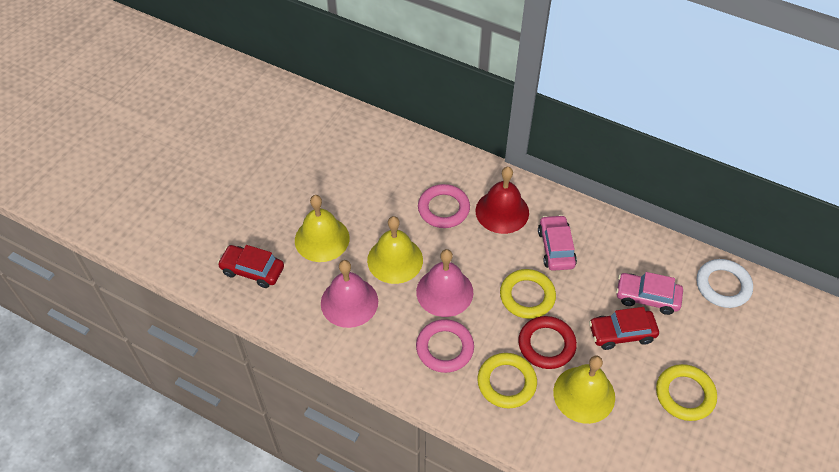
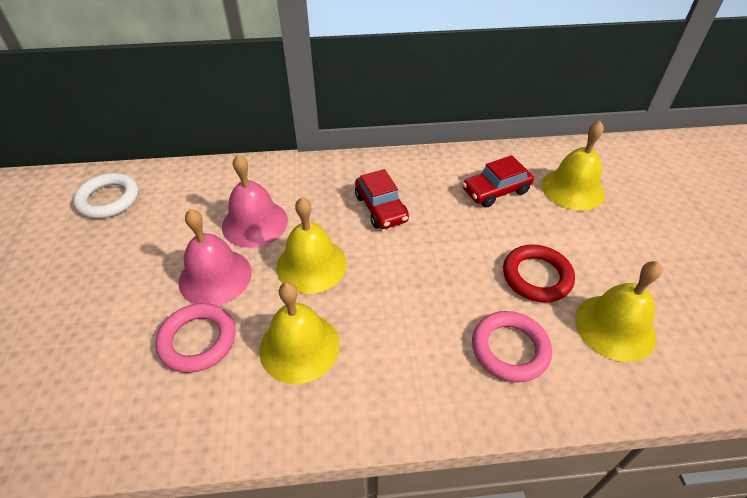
pink car: 2 -> 0
red bell: 1 -> 0
yellow bell: 3 -> 4
yellow ring: 3 -> 0

